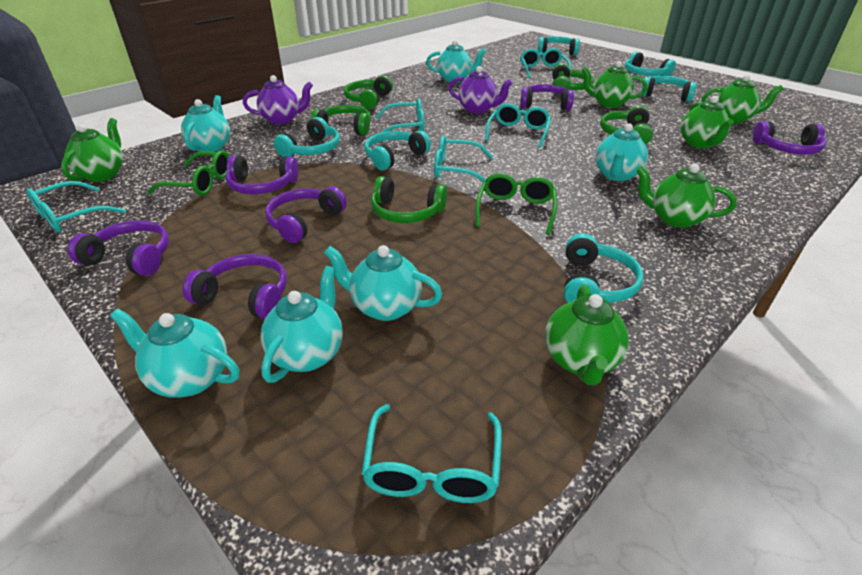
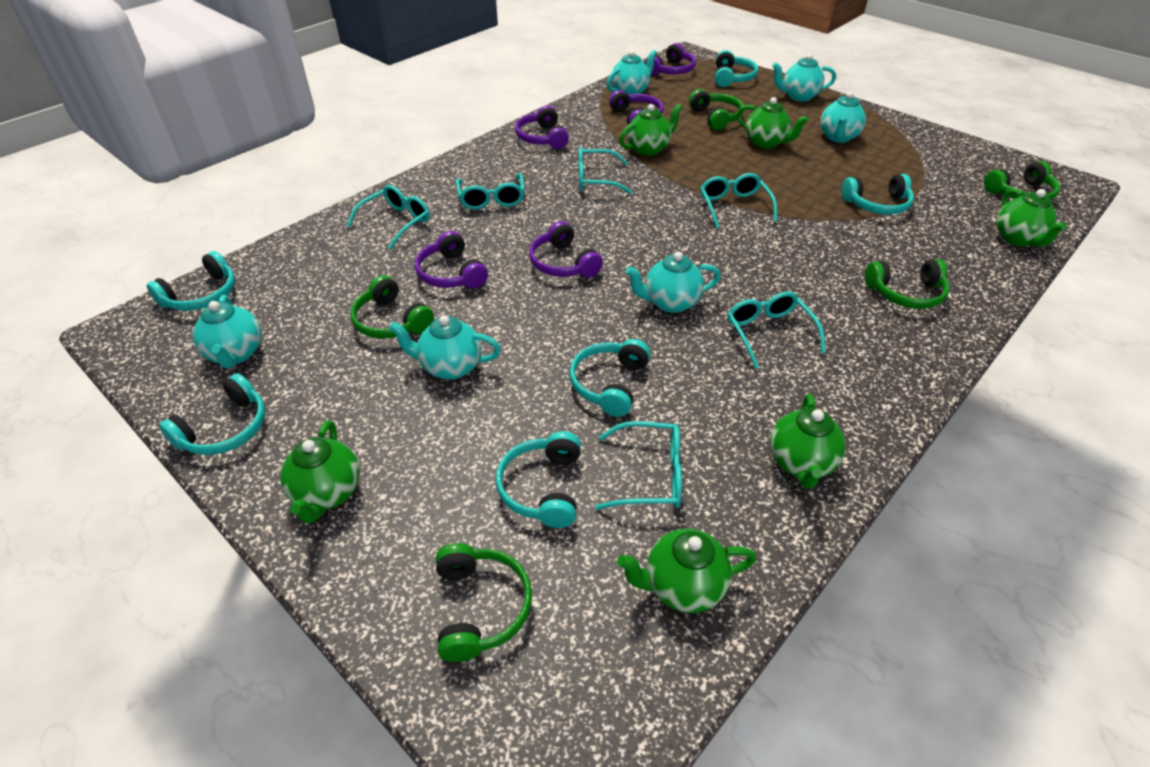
green glasses: 2 -> 0
purple headphones: 6 -> 5
purple teapot: 2 -> 0

